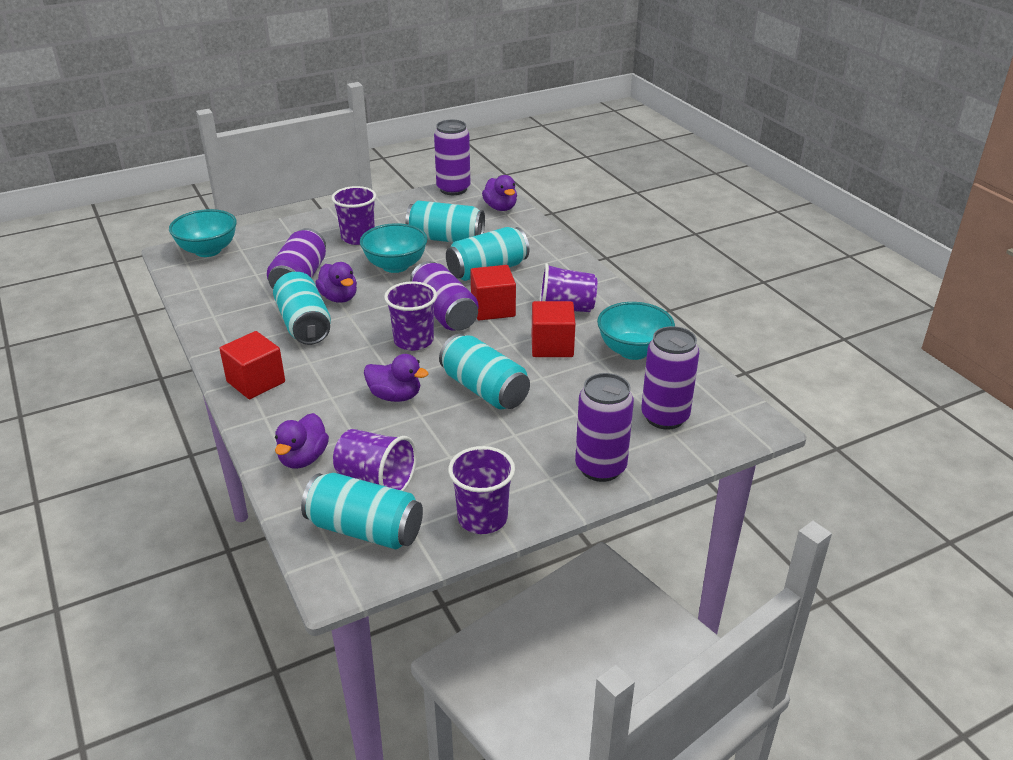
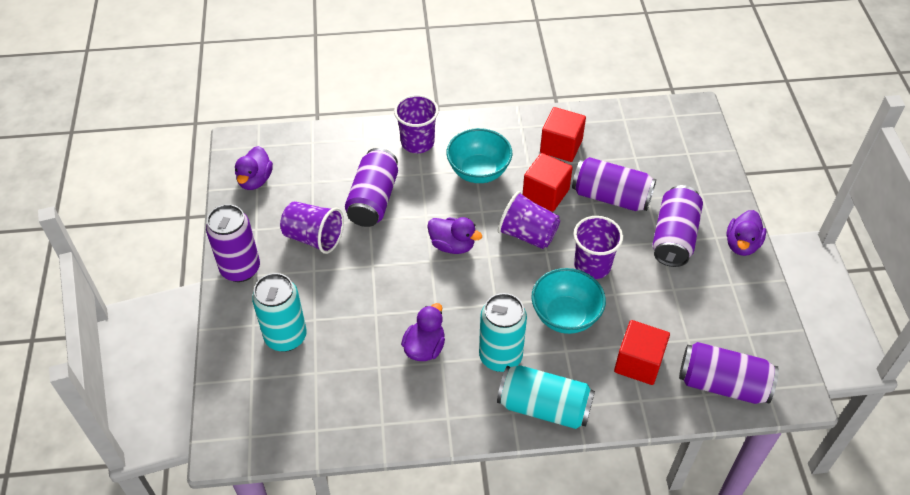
purple cup: 5 -> 4
turquoise bowl: 3 -> 2
turquoise can: 5 -> 3

